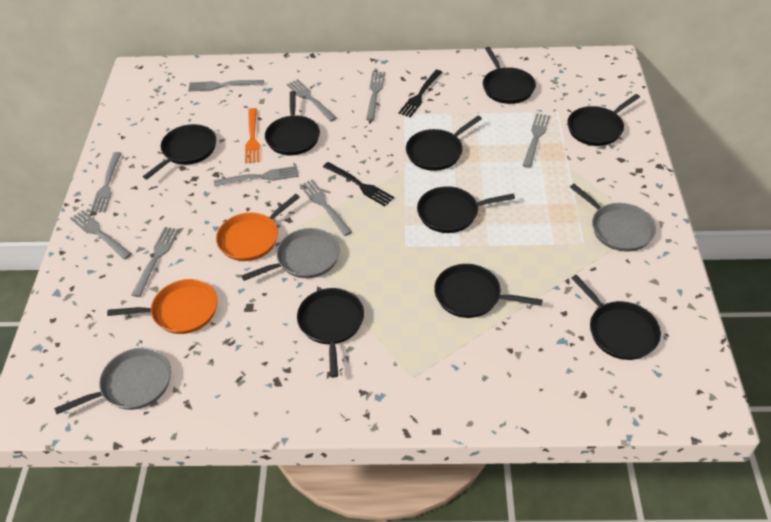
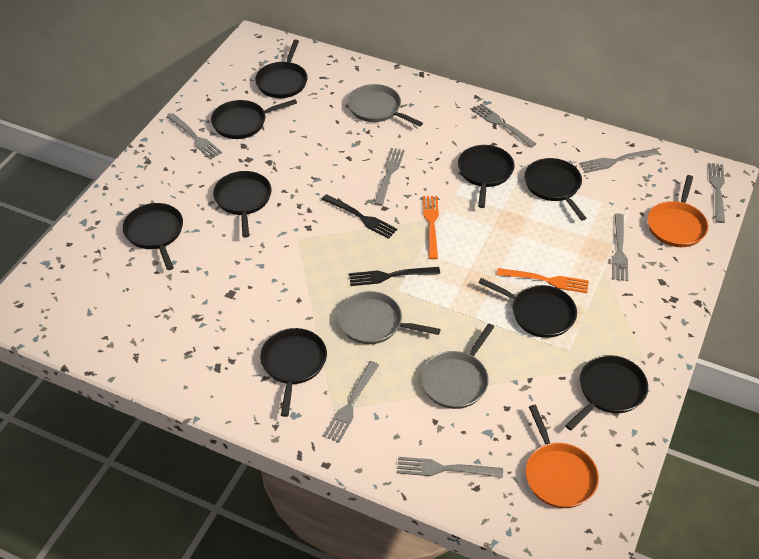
grey fork: 9 -> 8
orange fork: 1 -> 2

